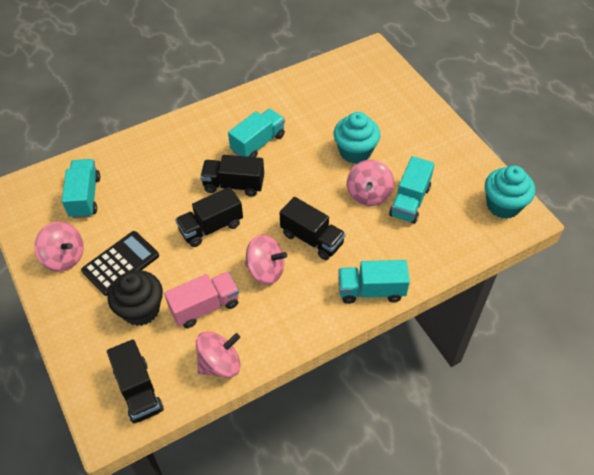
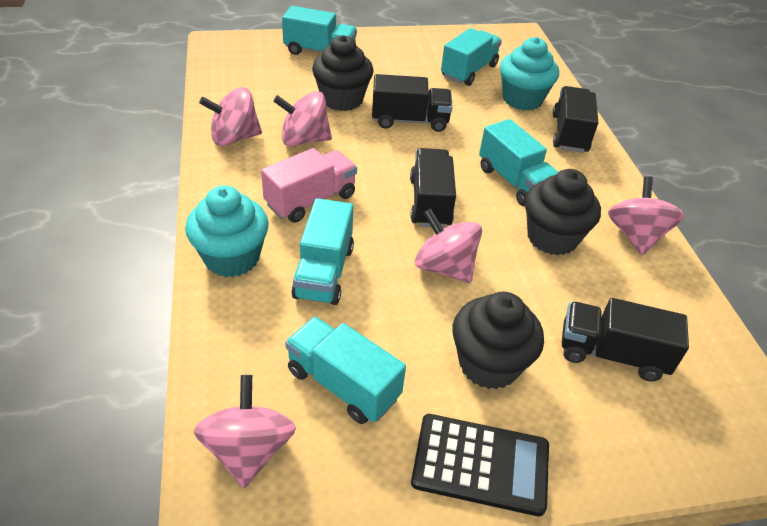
black cupcake: 1 -> 3
pink spinning top: 4 -> 5
turquoise truck: 4 -> 5

